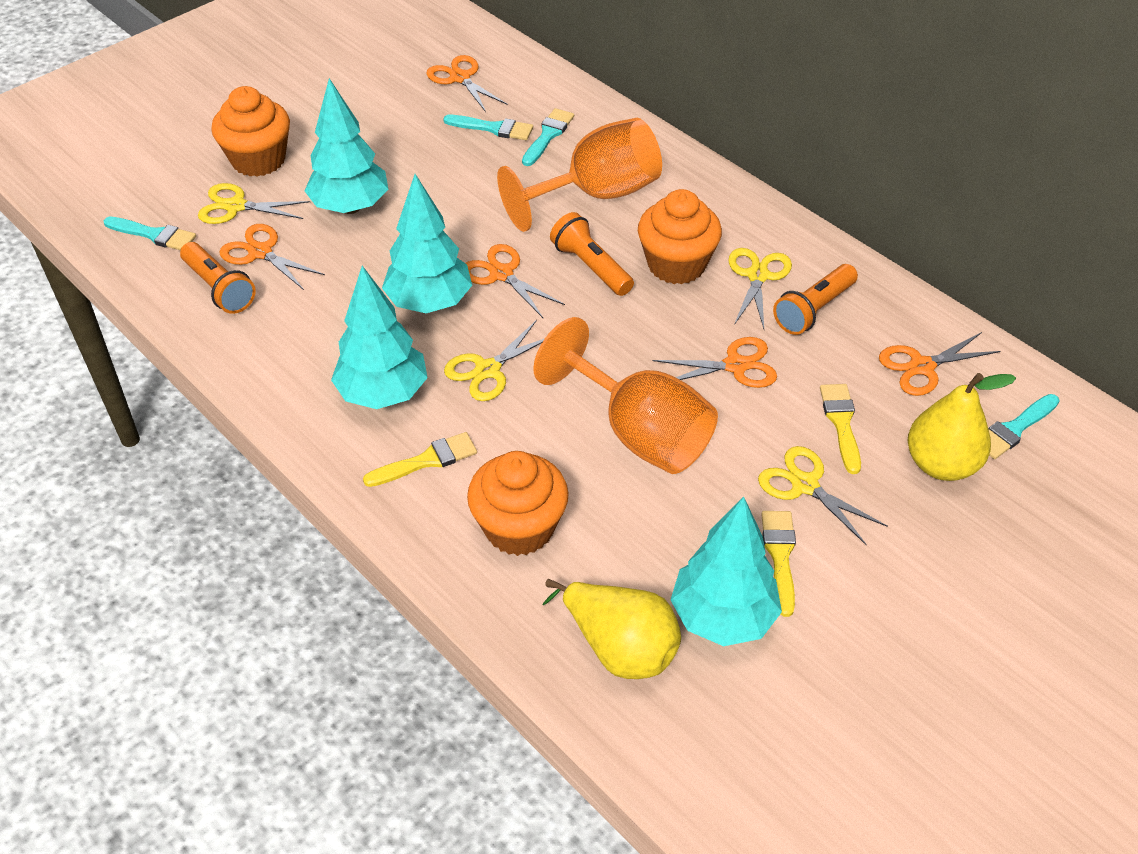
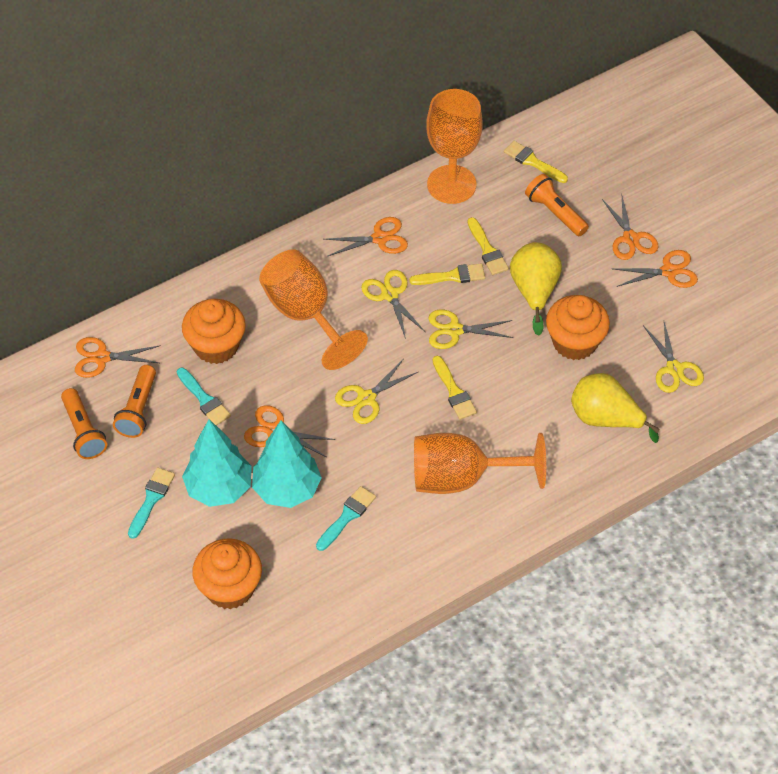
orange goblet: 2 -> 3
turquoise brush: 4 -> 3
turquoise tree: 4 -> 2
yellow brush: 3 -> 4

